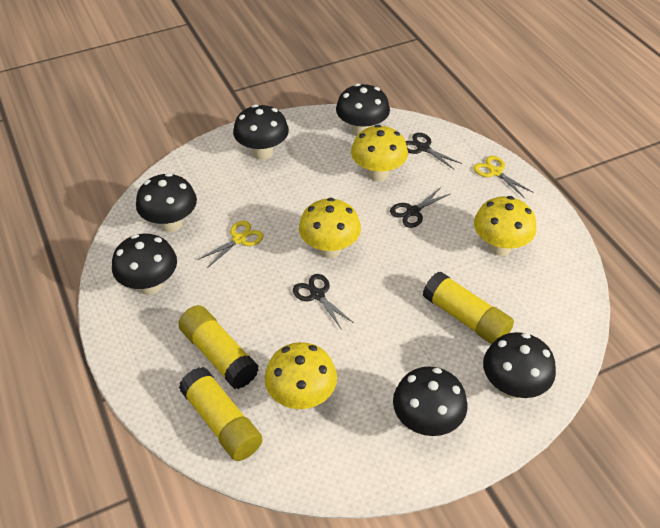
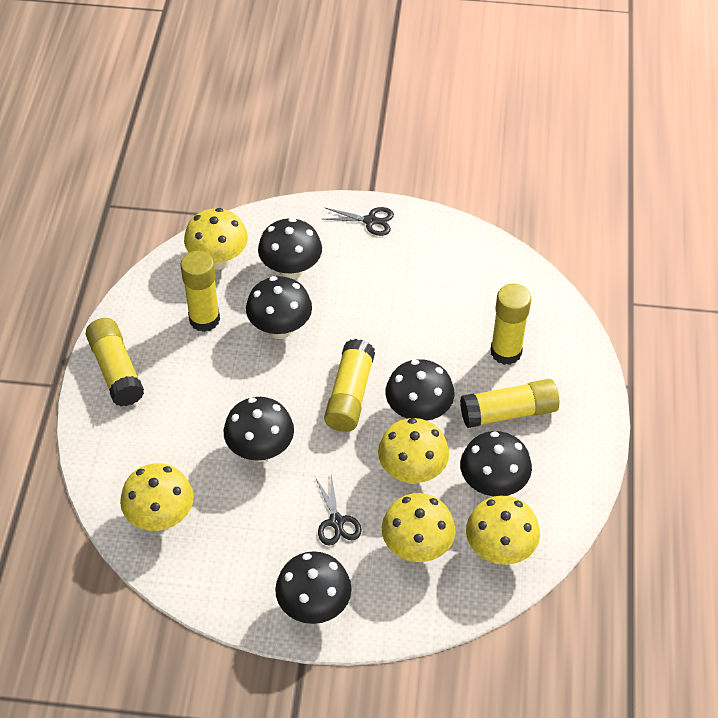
black scissors: 3 -> 2
yellow glue stick: 3 -> 5
yellow mushroom: 4 -> 5
yellow scissors: 2 -> 0

